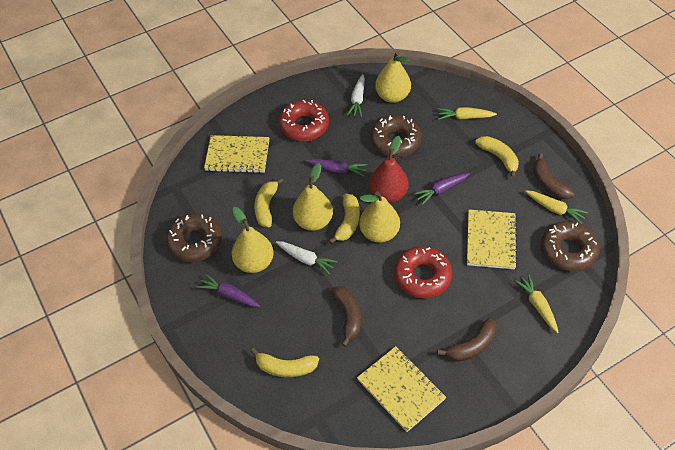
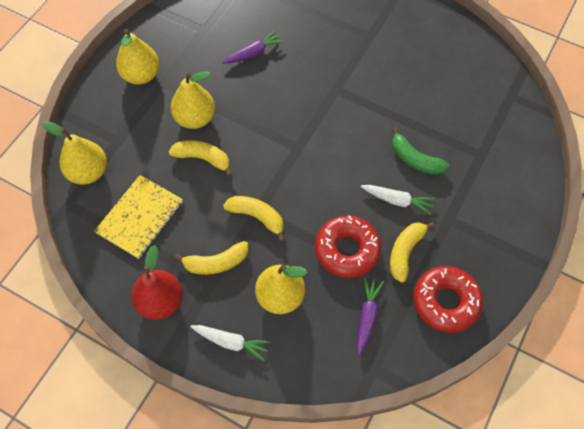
brown banana: 3 -> 0
brown donut: 3 -> 0
green banana: 0 -> 1
purple carrot: 3 -> 2
yellow carrot: 3 -> 0
yellow notebook: 3 -> 1

